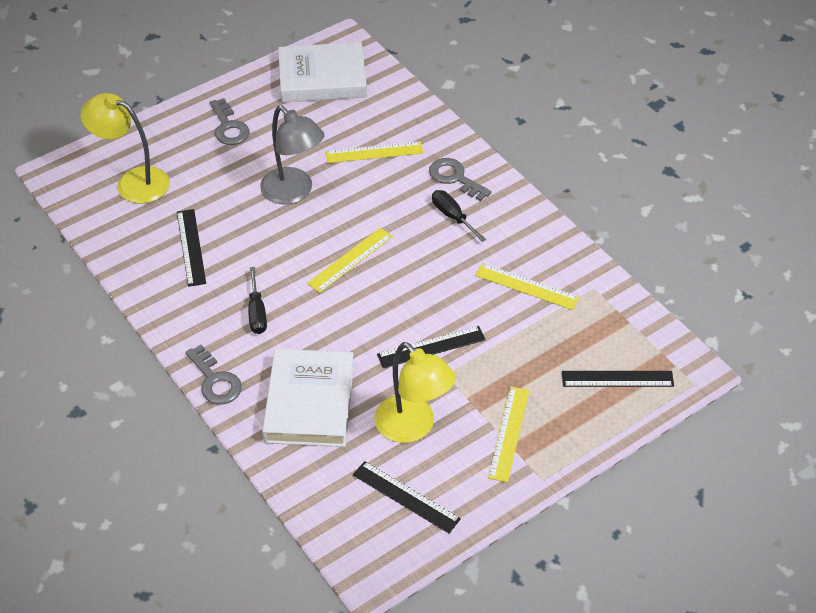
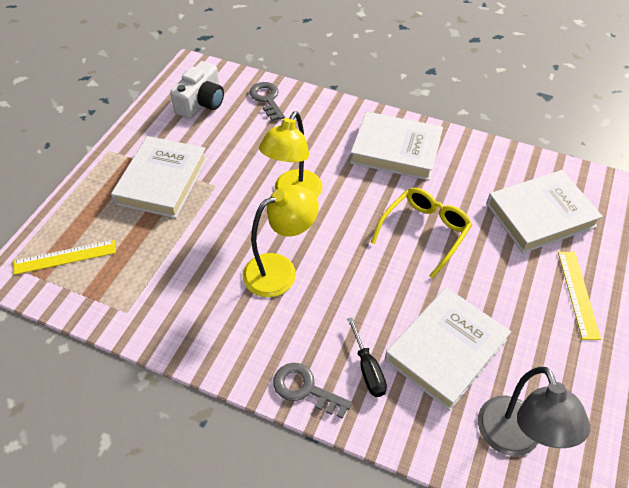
black ruler: 4 -> 0
black screwdriver: 2 -> 1
grey key: 3 -> 2
white book: 2 -> 4
white camera: 0 -> 1
yellow glasses: 0 -> 1
yellow ruler: 4 -> 2

